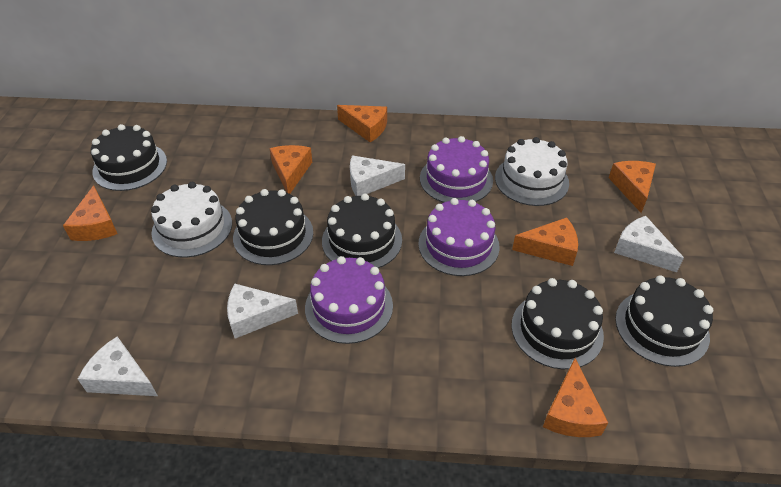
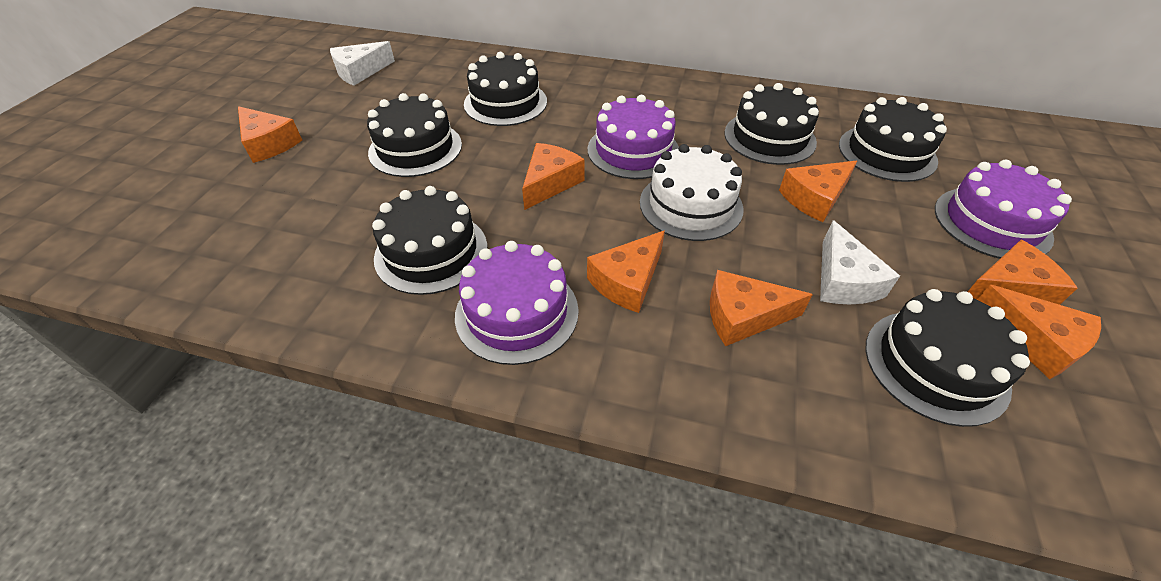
black cake: 5 -> 6
orange cheese: 6 -> 7
white cake: 2 -> 1
white cheese: 4 -> 2

